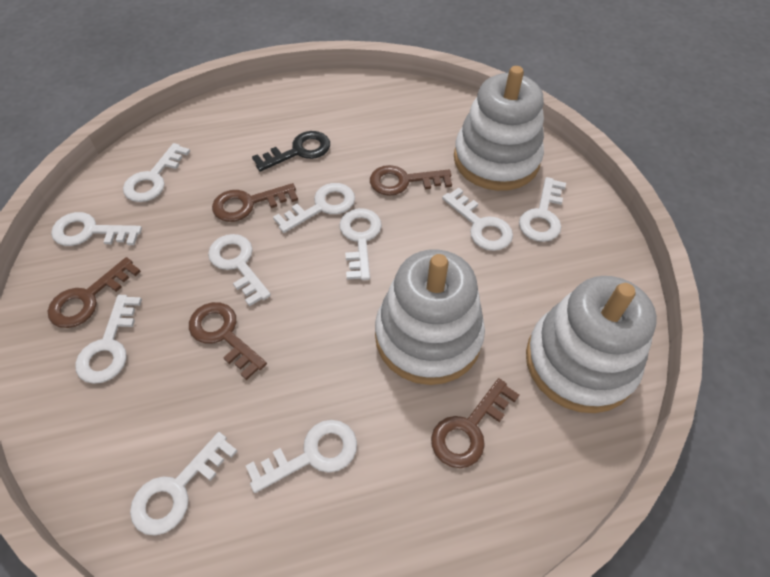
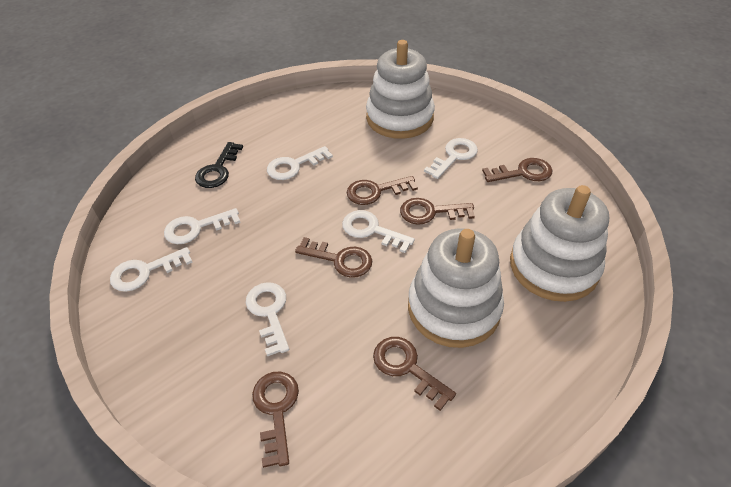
brown key: 5 -> 6
white key: 10 -> 6

